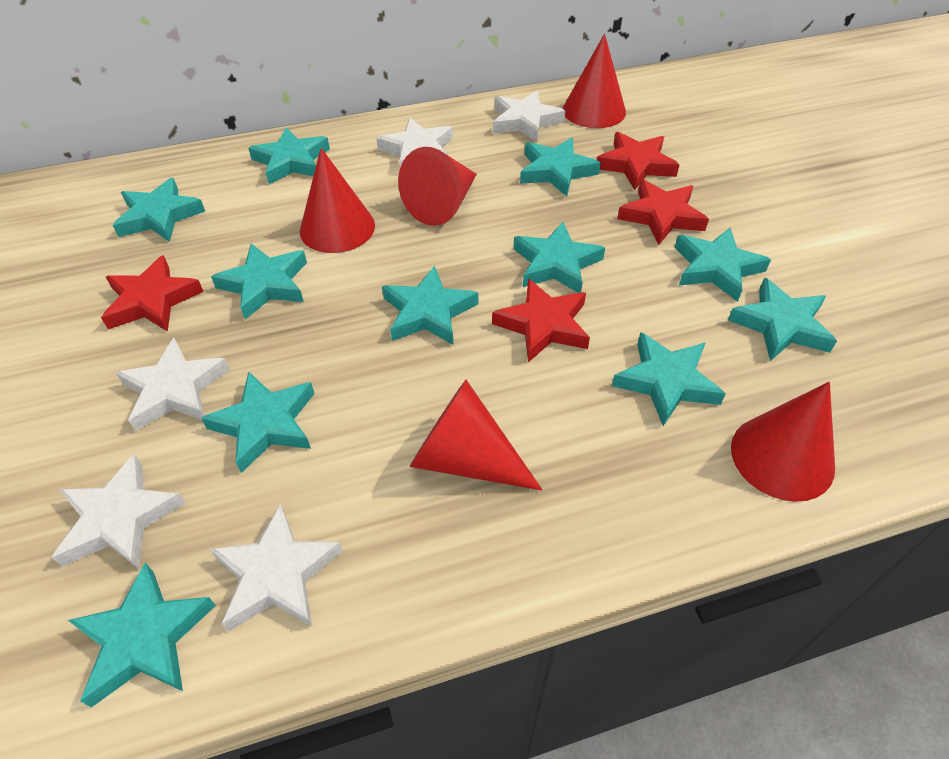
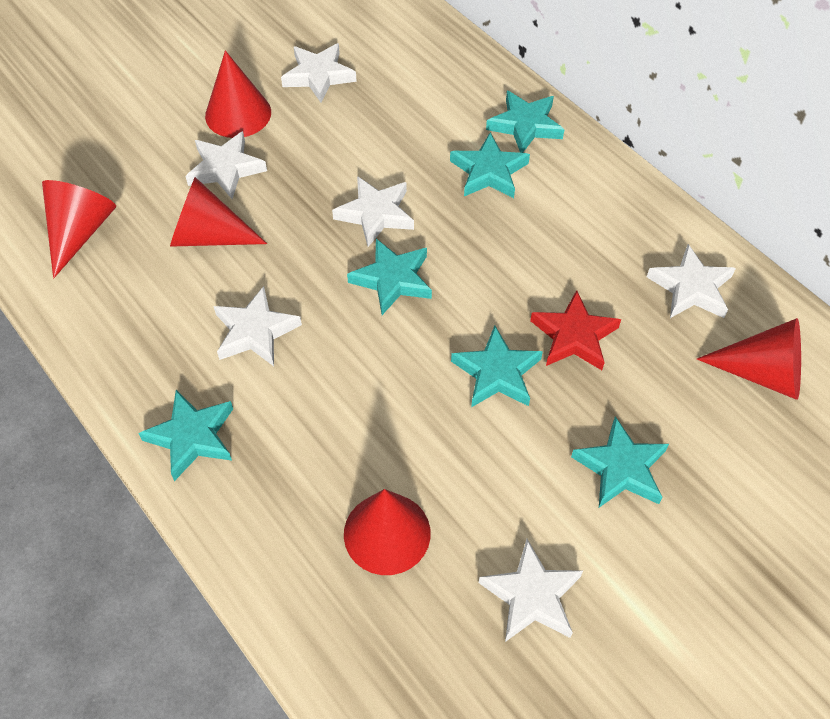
red star: 4 -> 1
turquoise star: 11 -> 6
white star: 5 -> 6

